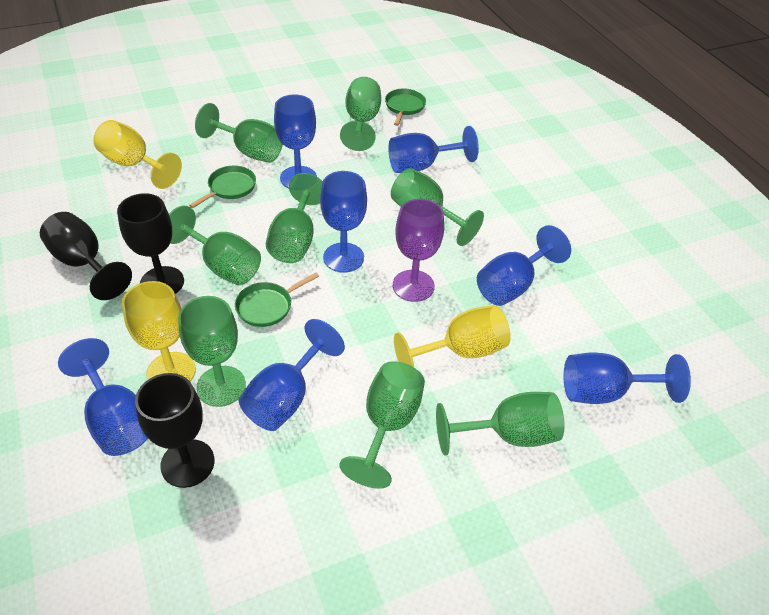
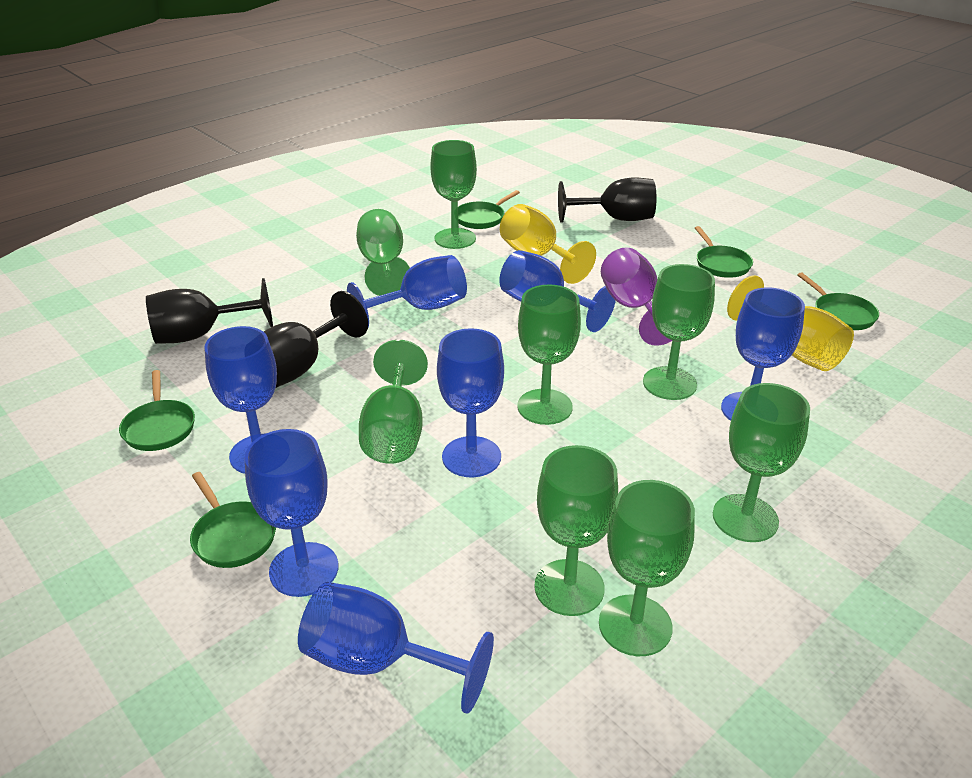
green pan: 3 -> 5
yellow goblet: 3 -> 2

